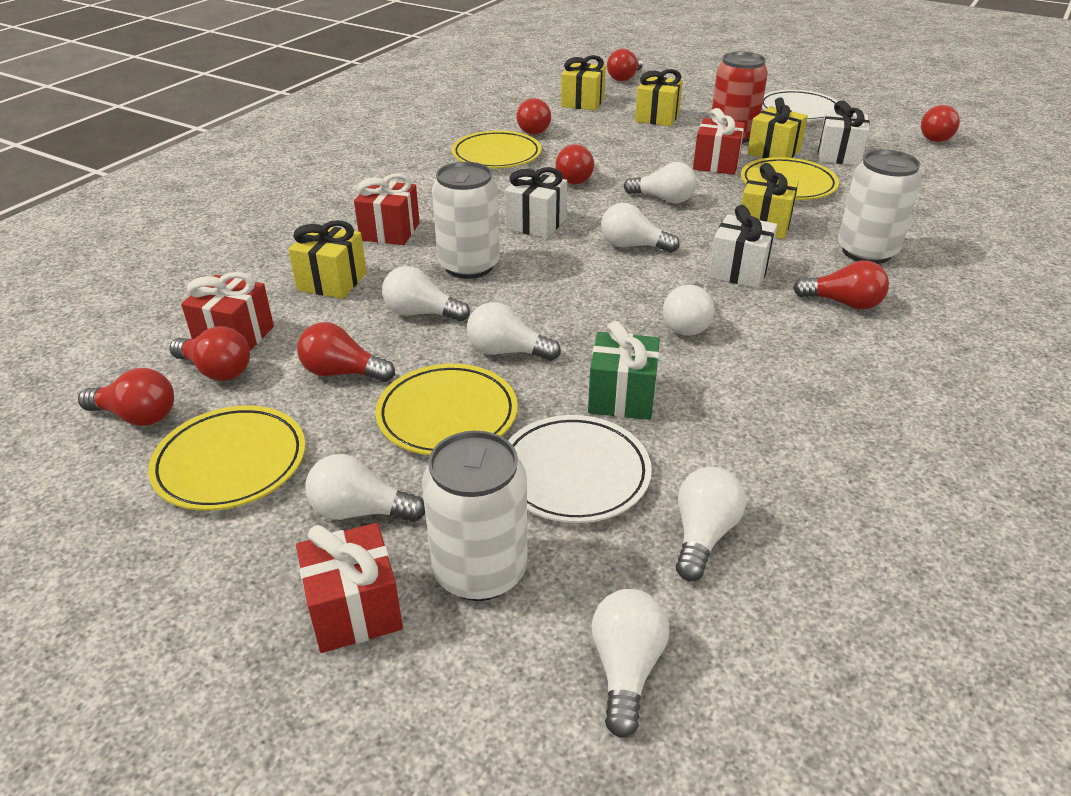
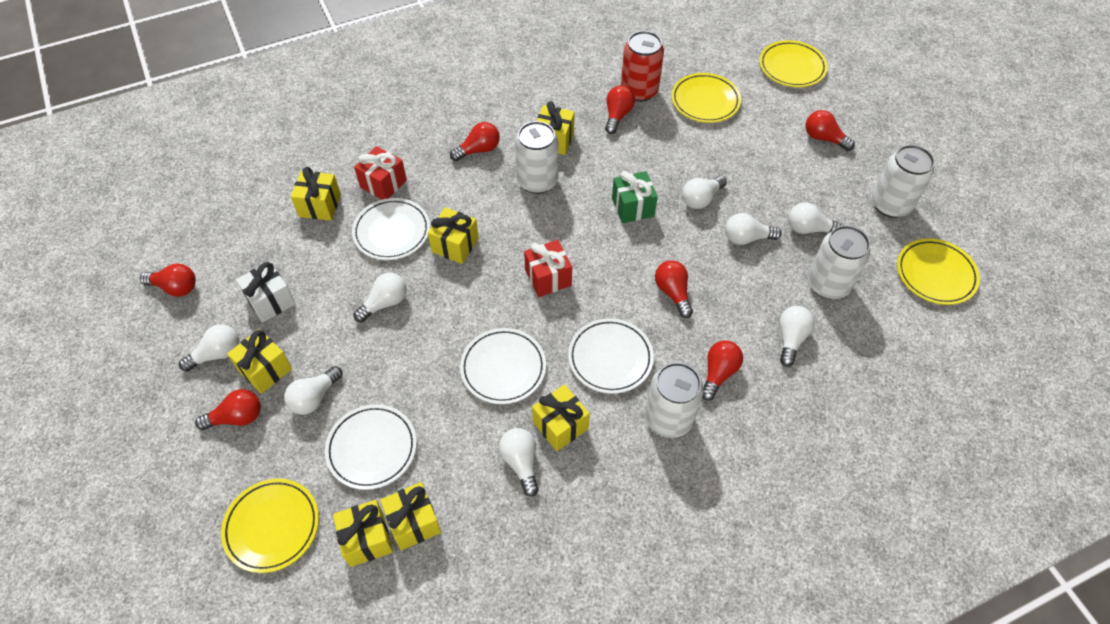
red gift: 4 -> 2
red light bulb: 8 -> 7
white can: 3 -> 4
white gift: 3 -> 1
white plate: 2 -> 4
yellow gift: 5 -> 7

